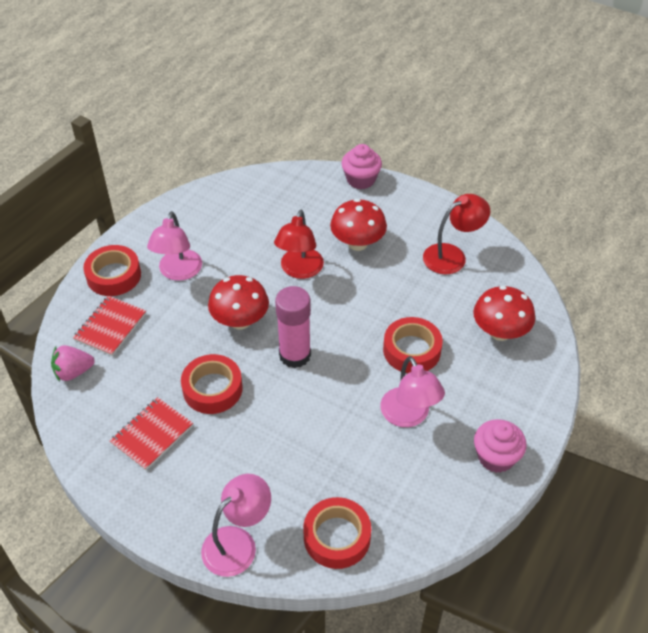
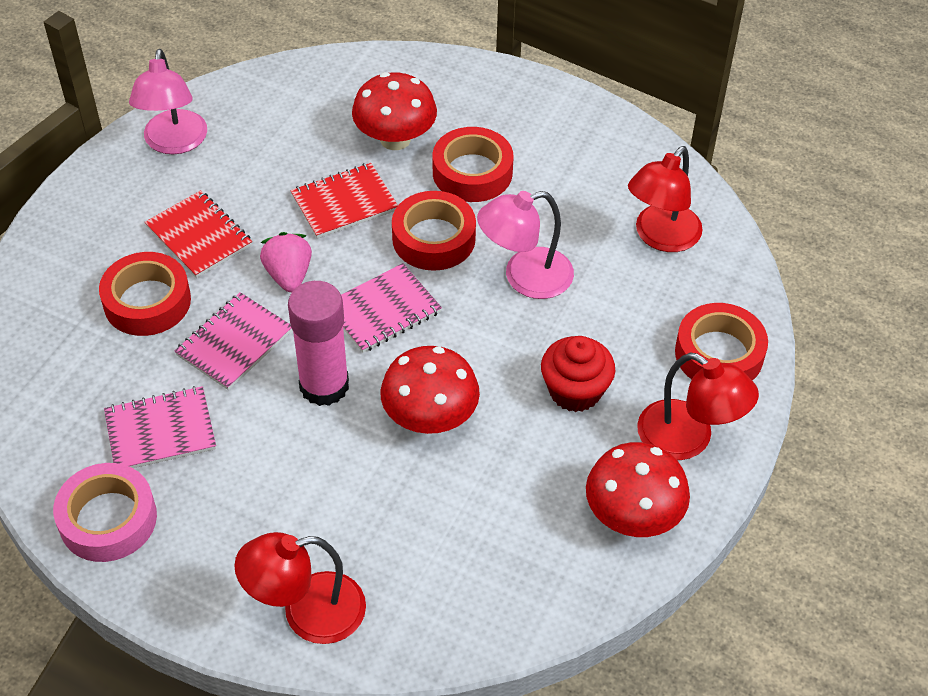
pink cupcake: 2 -> 0
pink lamp: 3 -> 2
pink notebook: 0 -> 3
pink tape: 0 -> 1
red cupcake: 0 -> 1
red lamp: 2 -> 3

